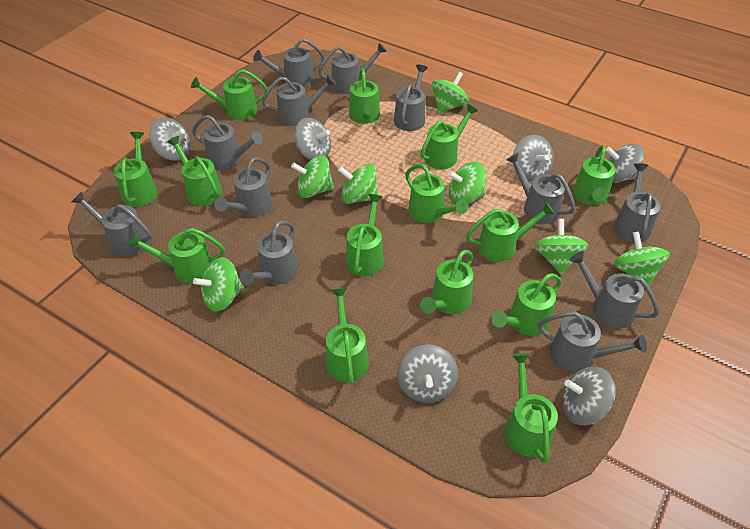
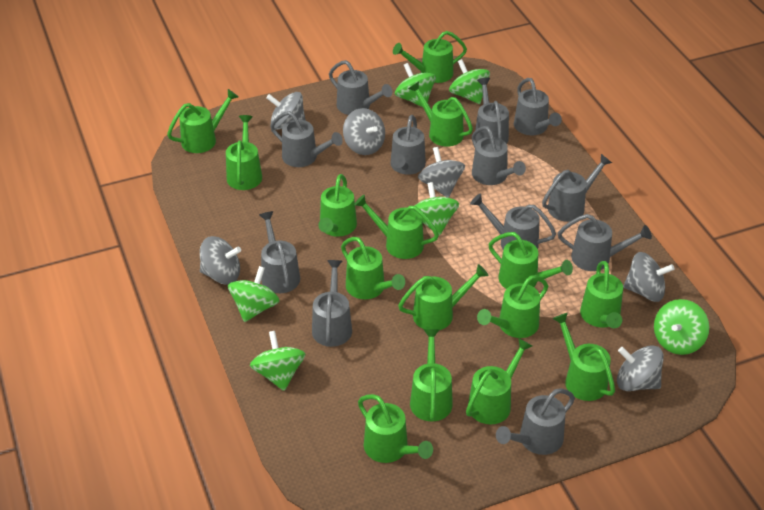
green spinning top: 7 -> 6
green watering can: 14 -> 15

